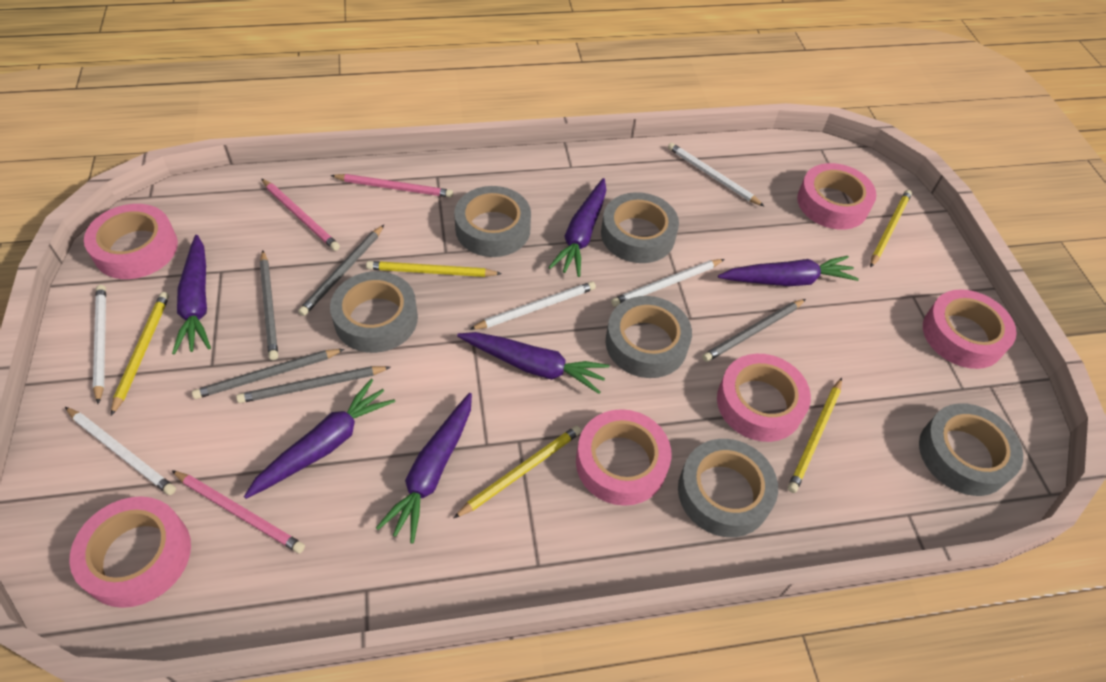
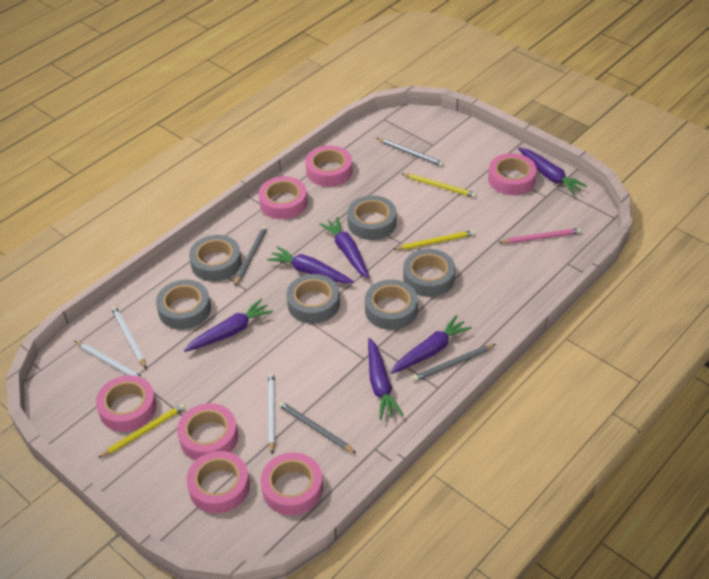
grey pencil: 5 -> 4
pink pencil: 3 -> 1
pink tape: 6 -> 7
white pencil: 5 -> 3
yellow pencil: 5 -> 3

